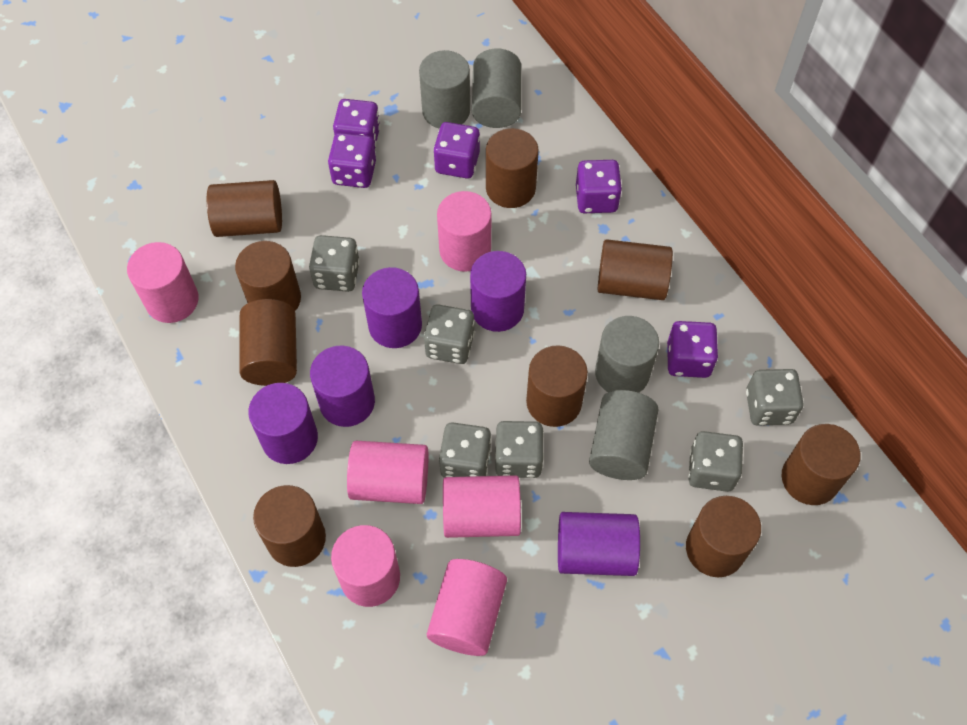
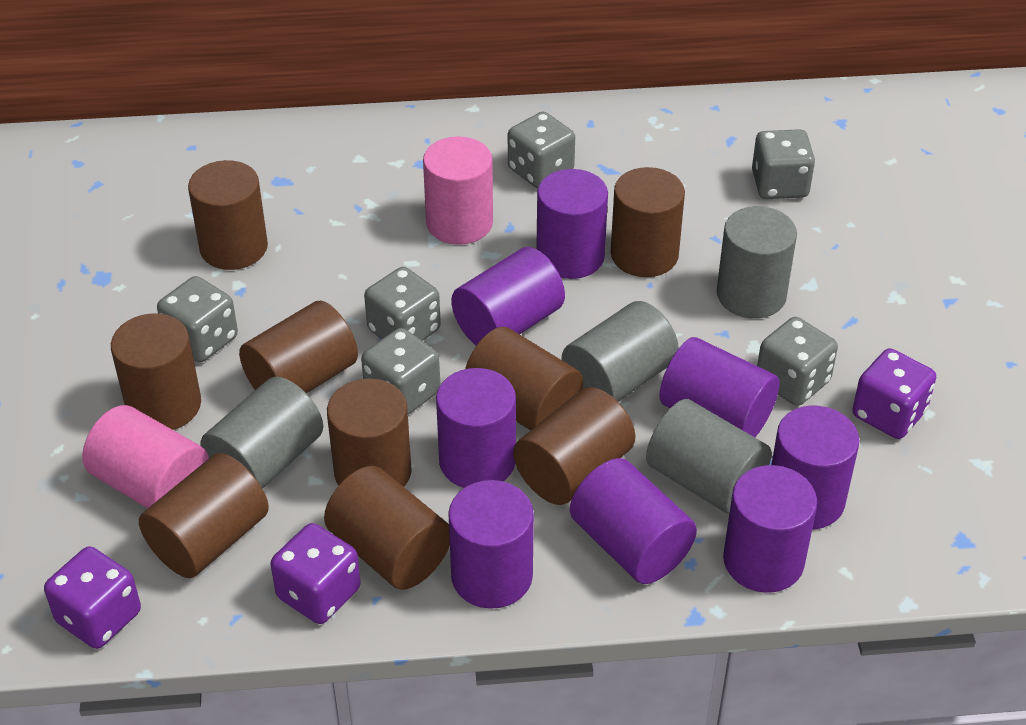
pink cylinder: 6 -> 2
purple cylinder: 5 -> 8
purple dice: 5 -> 3

